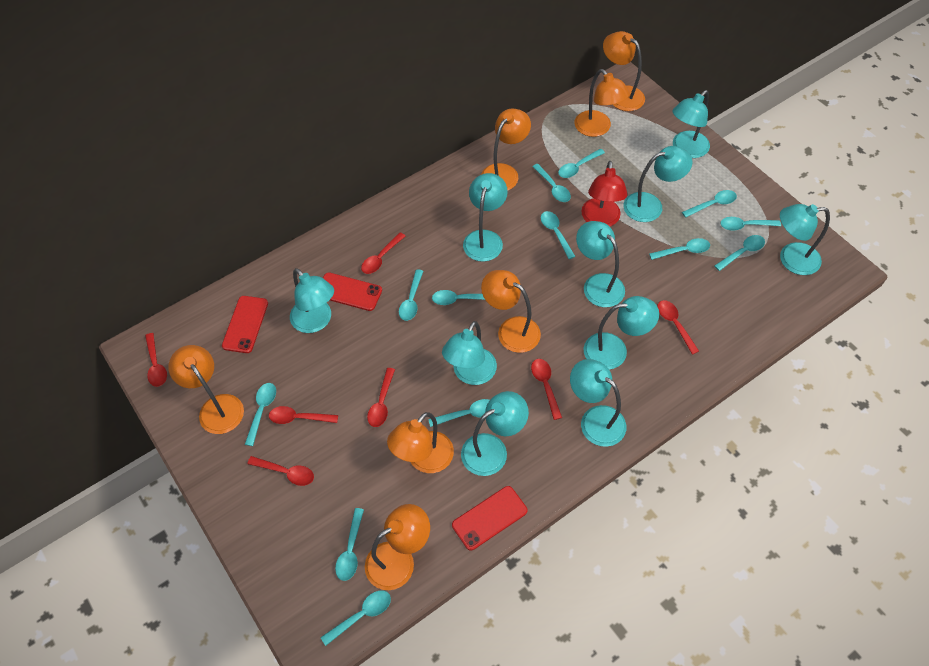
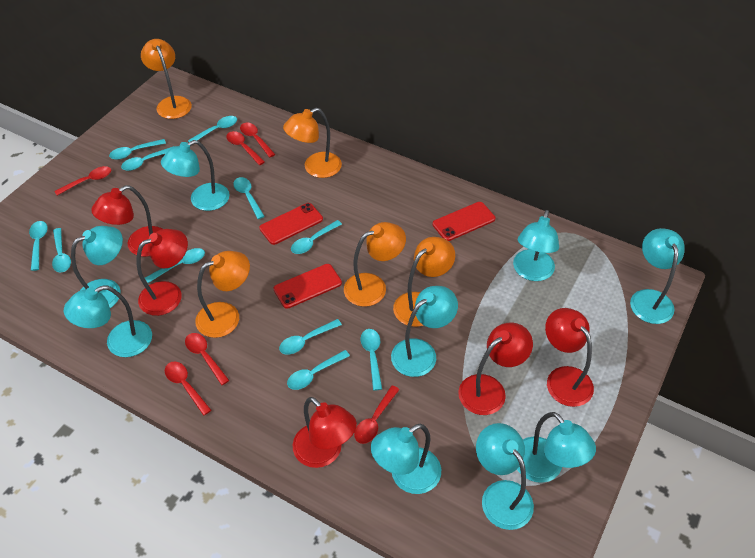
orange lamp: 7 -> 5
red lamp: 1 -> 5
red spoon: 7 -> 6
turquoise lamp: 10 -> 9
turquoise spoon: 13 -> 11

